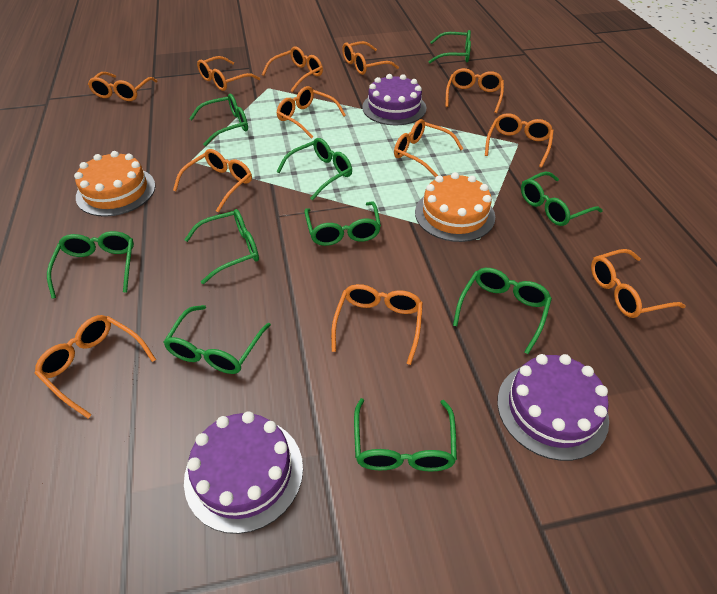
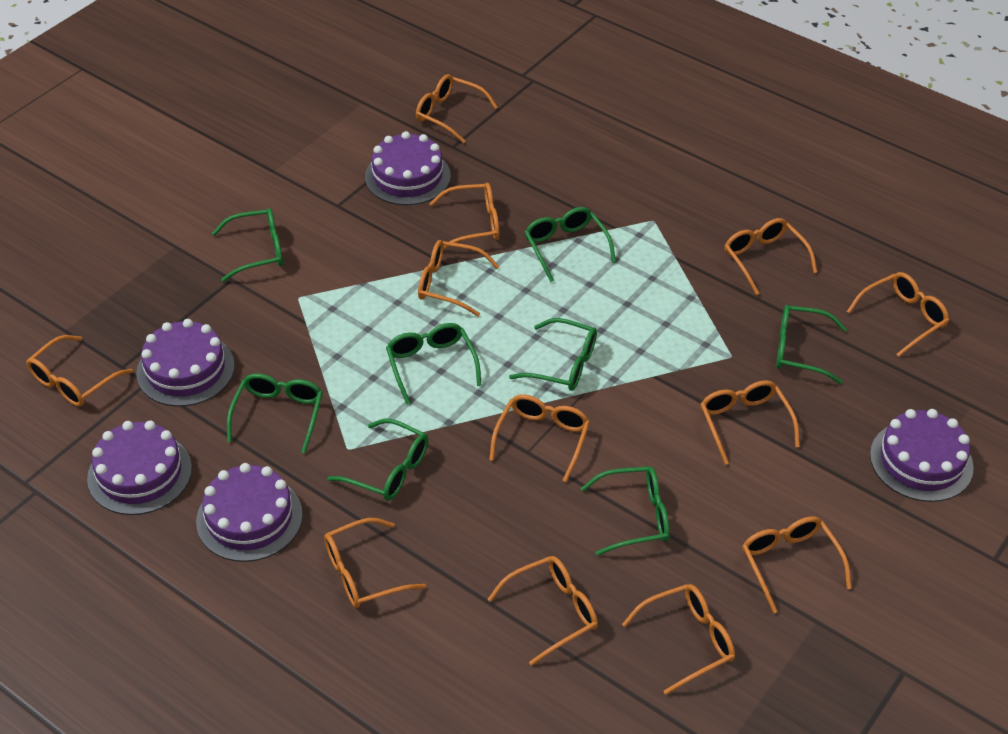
green glasses: 10 -> 8
orange cake: 2 -> 0
purple cake: 3 -> 5

